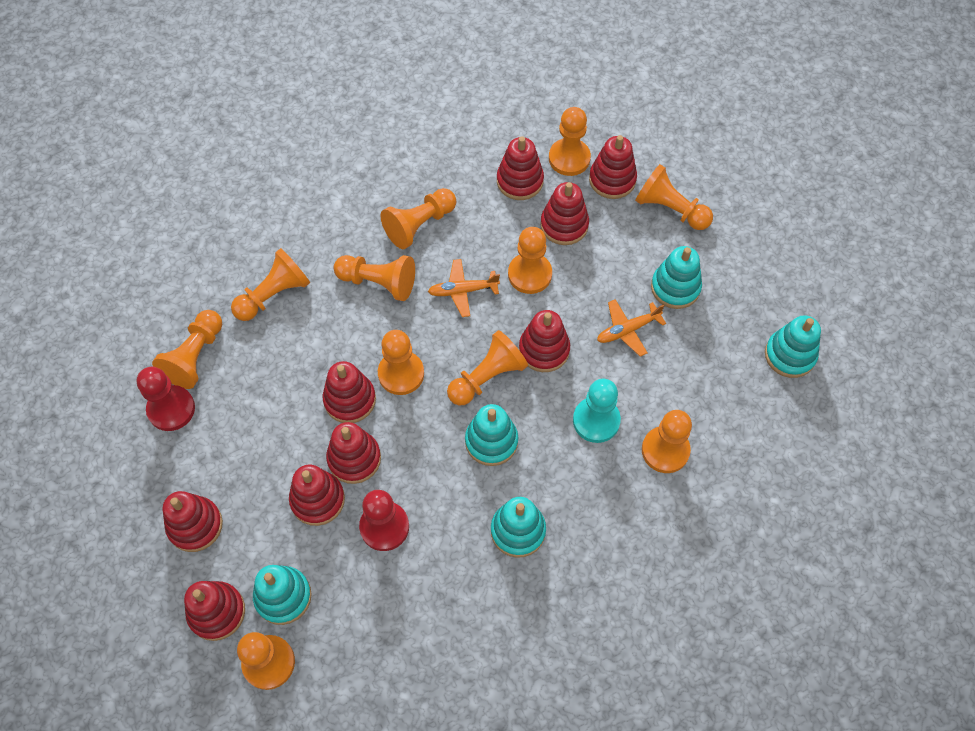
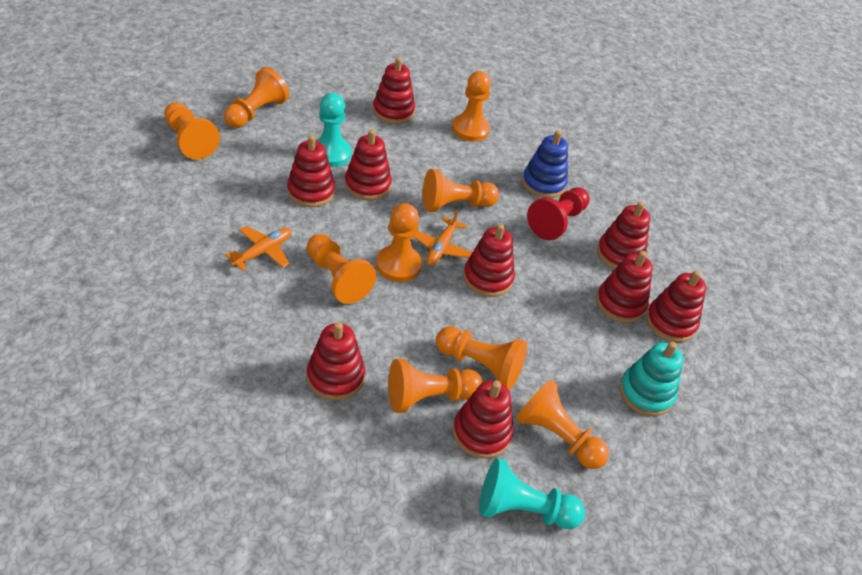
blue stacking toy: 0 -> 1
orange pawn: 11 -> 9
red pawn: 2 -> 1
turquoise pawn: 1 -> 2
turquoise stacking toy: 5 -> 1

